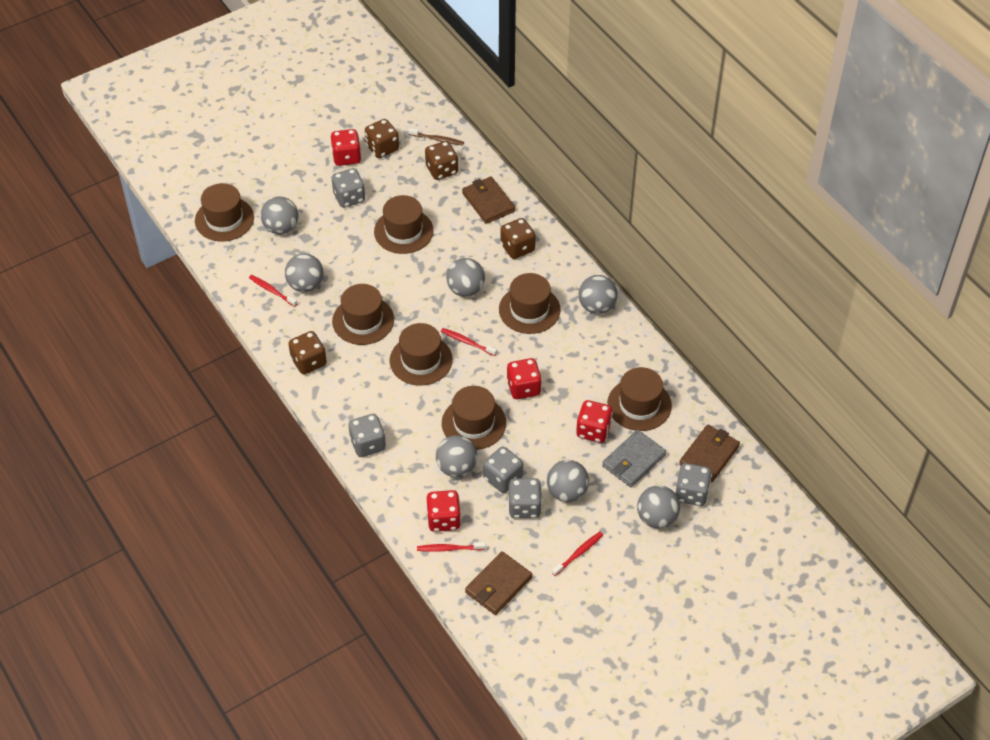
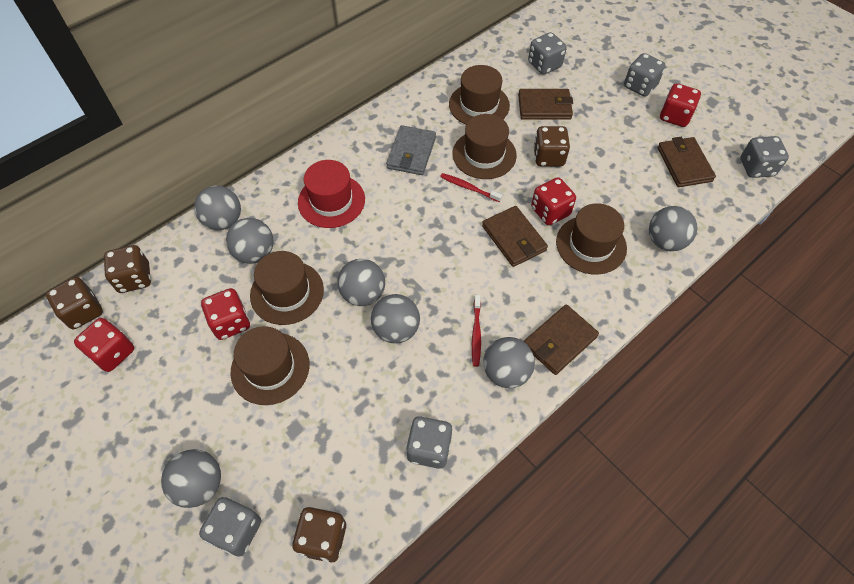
brown hat: 7 -> 5
brown toothbrush: 1 -> 0
brown wallet: 3 -> 4
red hat: 0 -> 1
red toothbrush: 4 -> 2

